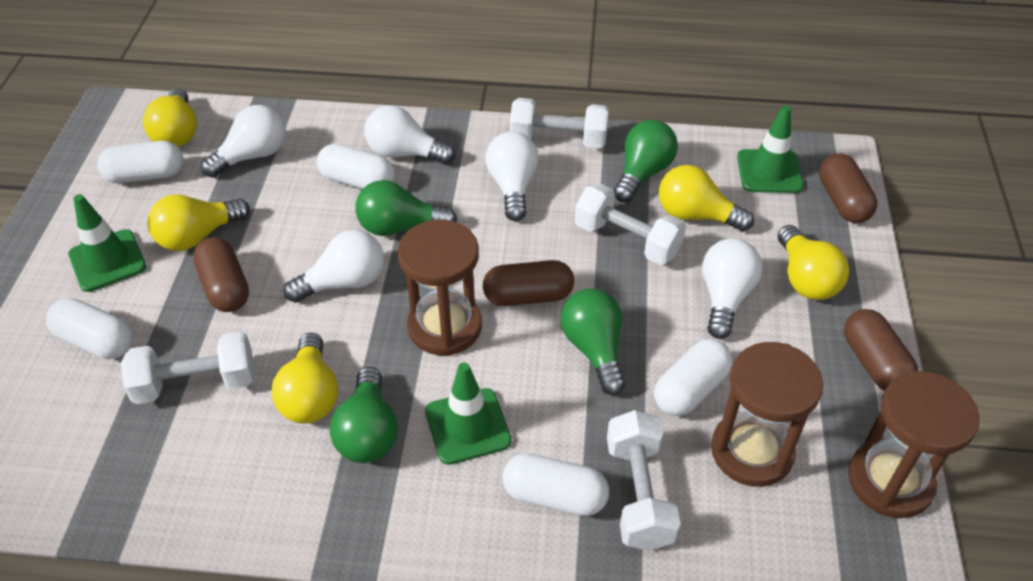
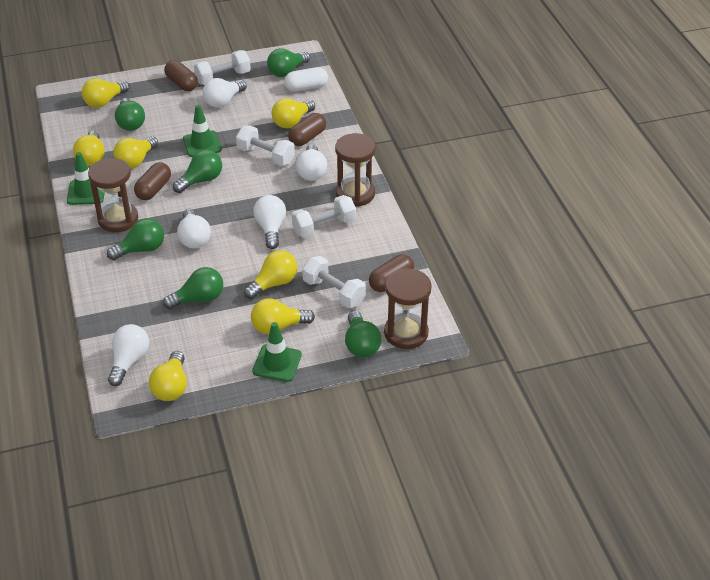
green light bulb: 4 -> 6
white capsule: 5 -> 1
yellow light bulb: 5 -> 7

